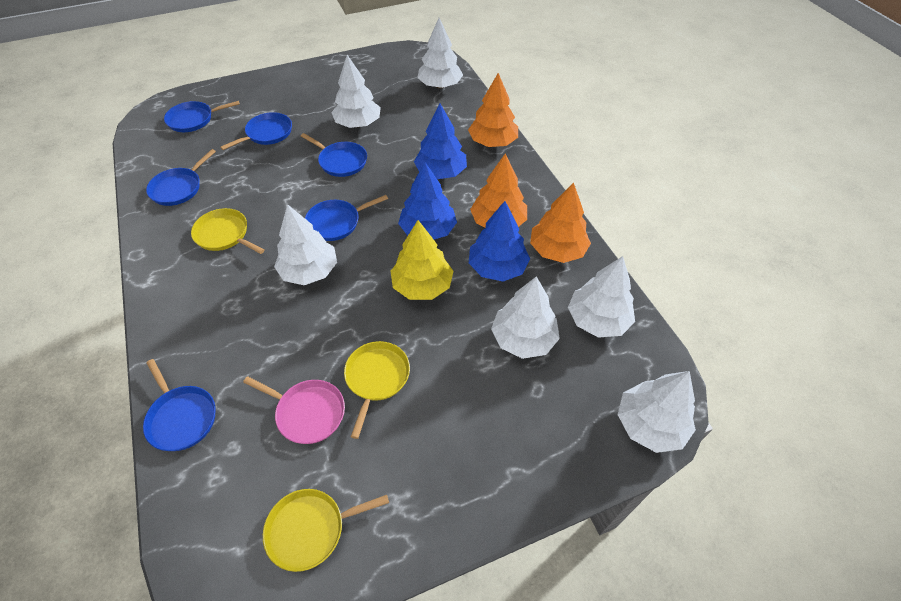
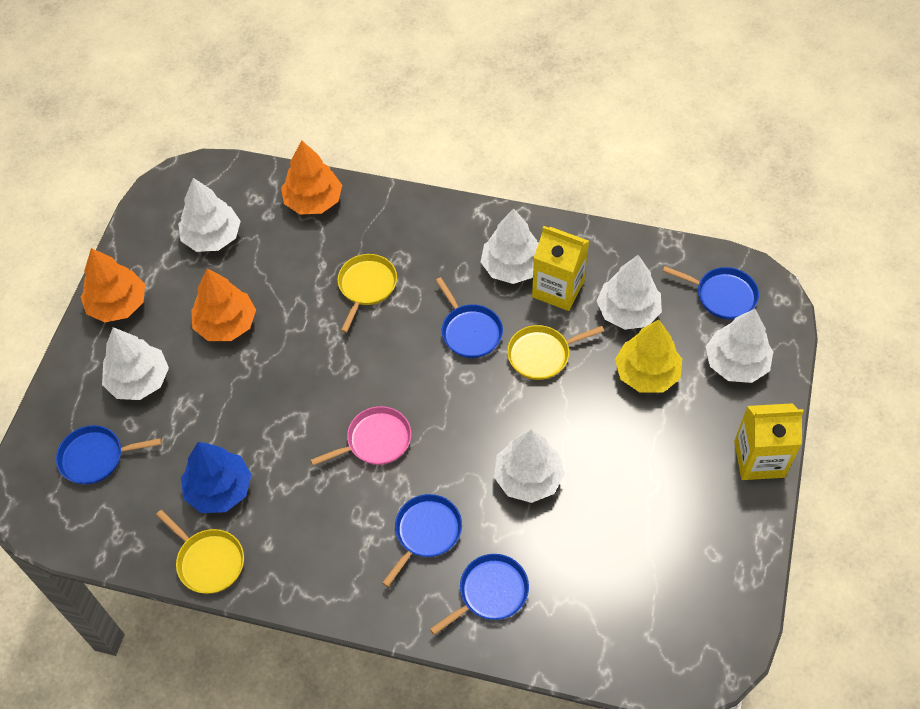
blue pan: 6 -> 5
blue tree: 3 -> 1
yellow carton: 0 -> 2

